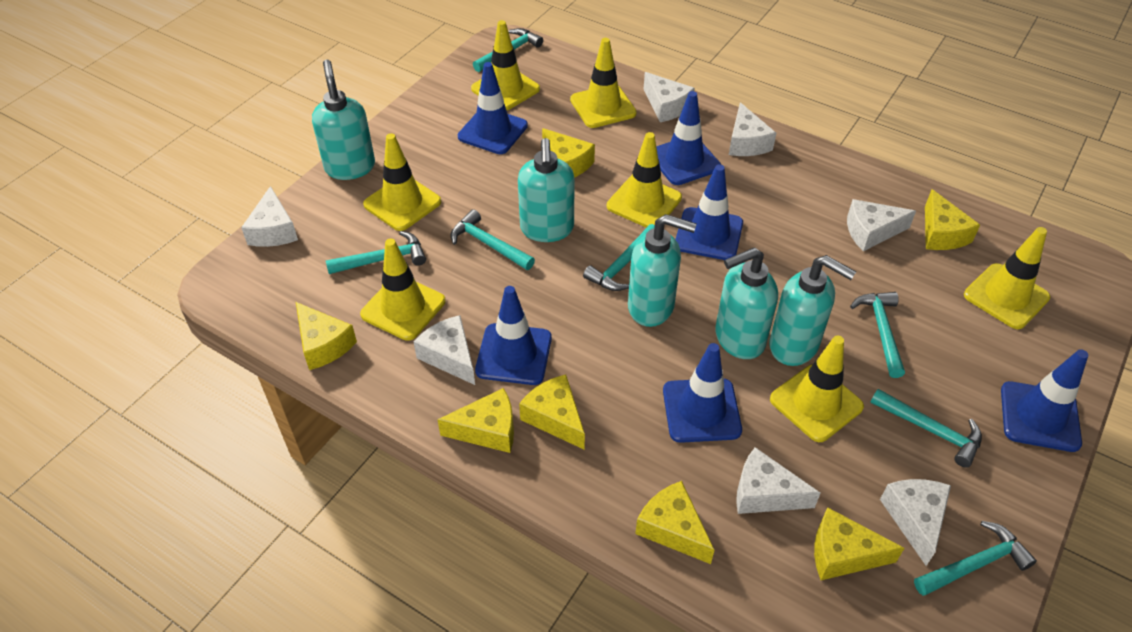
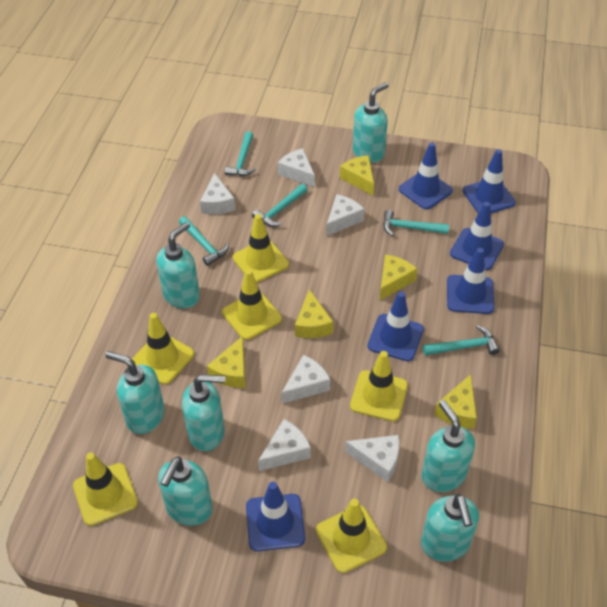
turquoise hammer: 7 -> 5
turquoise soap dispenser: 5 -> 7
white cheese: 7 -> 6
yellow cheese: 7 -> 5
yellow traffic cone: 7 -> 6

